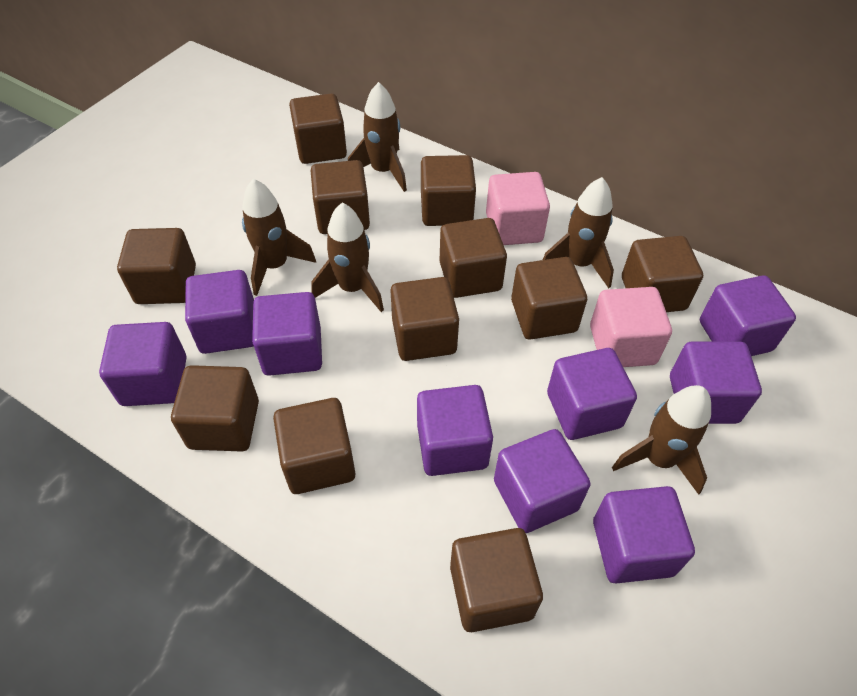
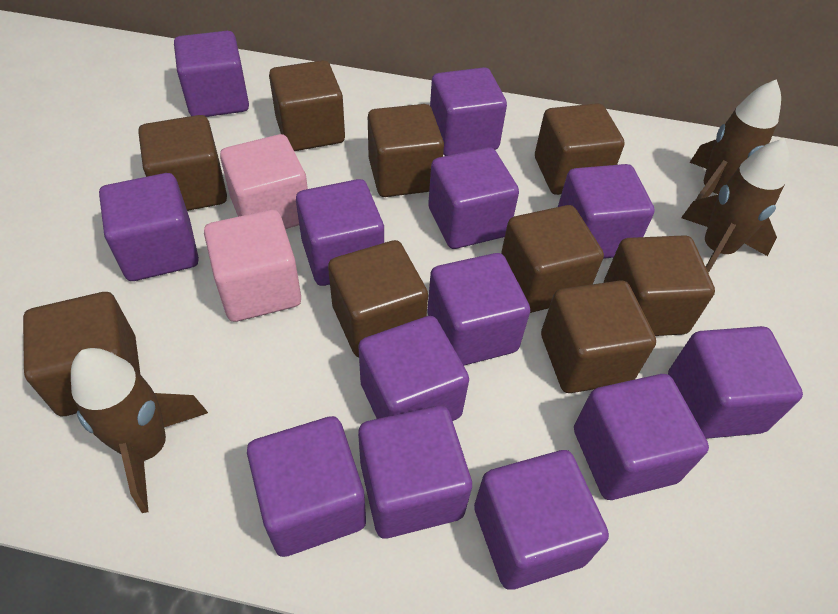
brown cube: 11 -> 9
brown rocket: 5 -> 3
purple cube: 9 -> 13

